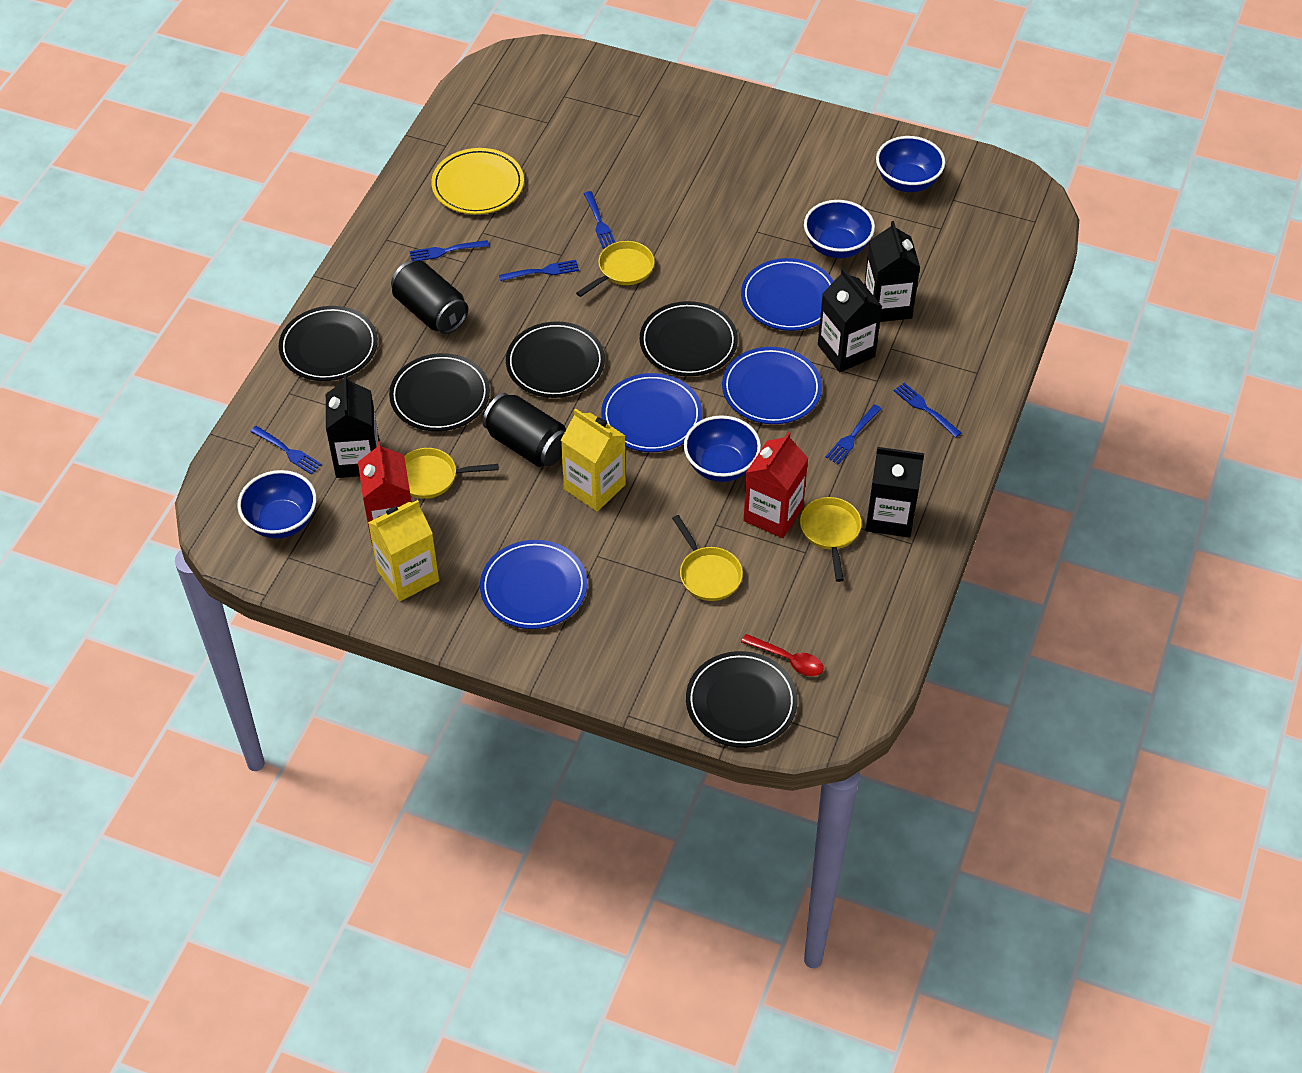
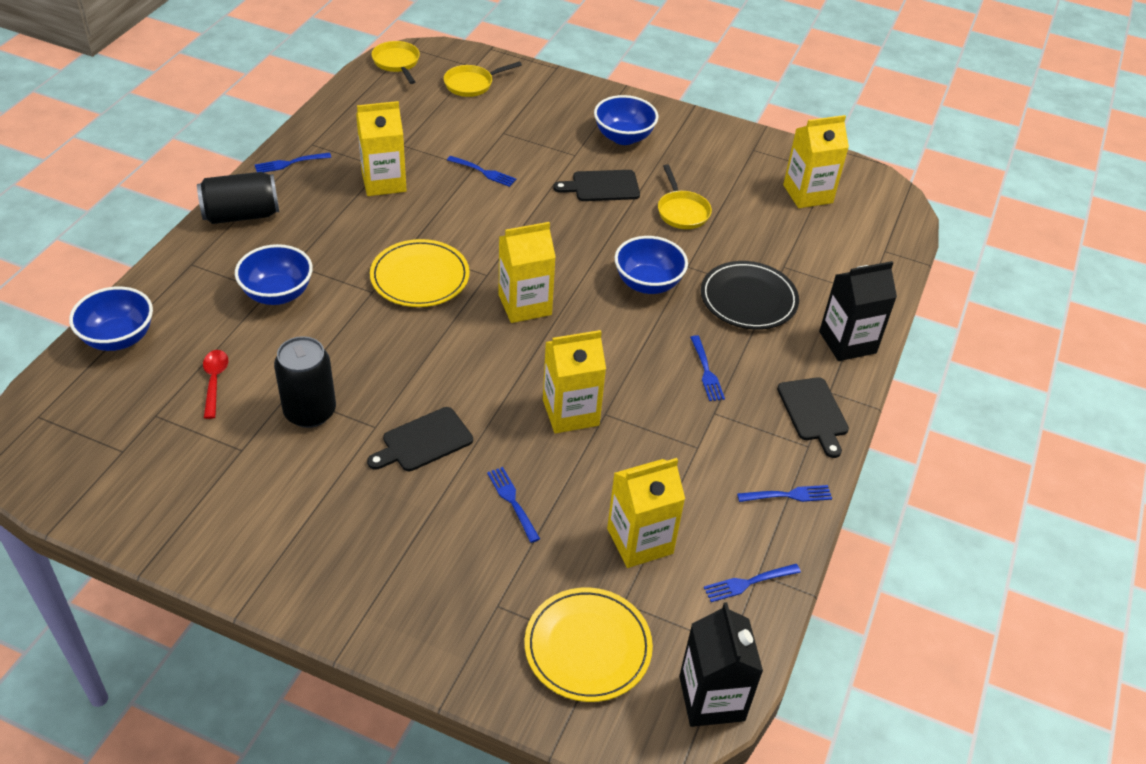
black carton: 4 -> 2
black cutting board: 0 -> 3
black plate: 5 -> 1
blue plate: 4 -> 0
red carton: 2 -> 0
yellow carton: 2 -> 5
yellow pan: 4 -> 3
yellow plate: 1 -> 2

